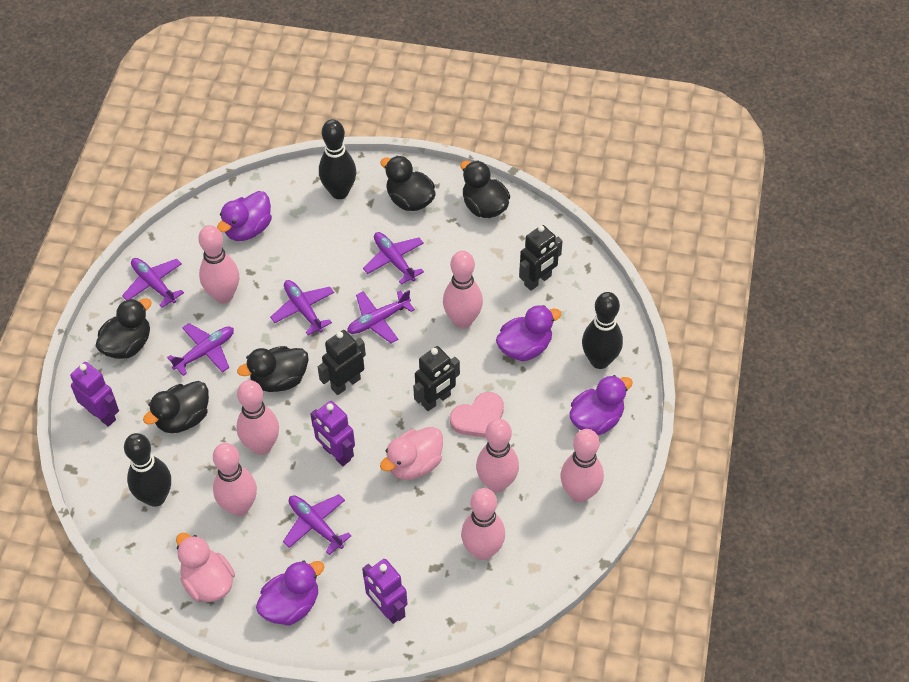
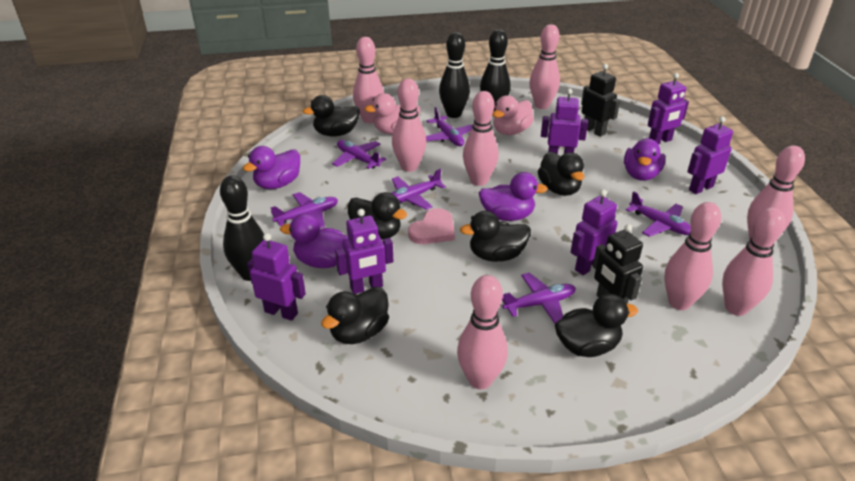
black duck: 5 -> 6
black robot: 3 -> 2
pink bowling pin: 7 -> 8
purple robot: 3 -> 6

